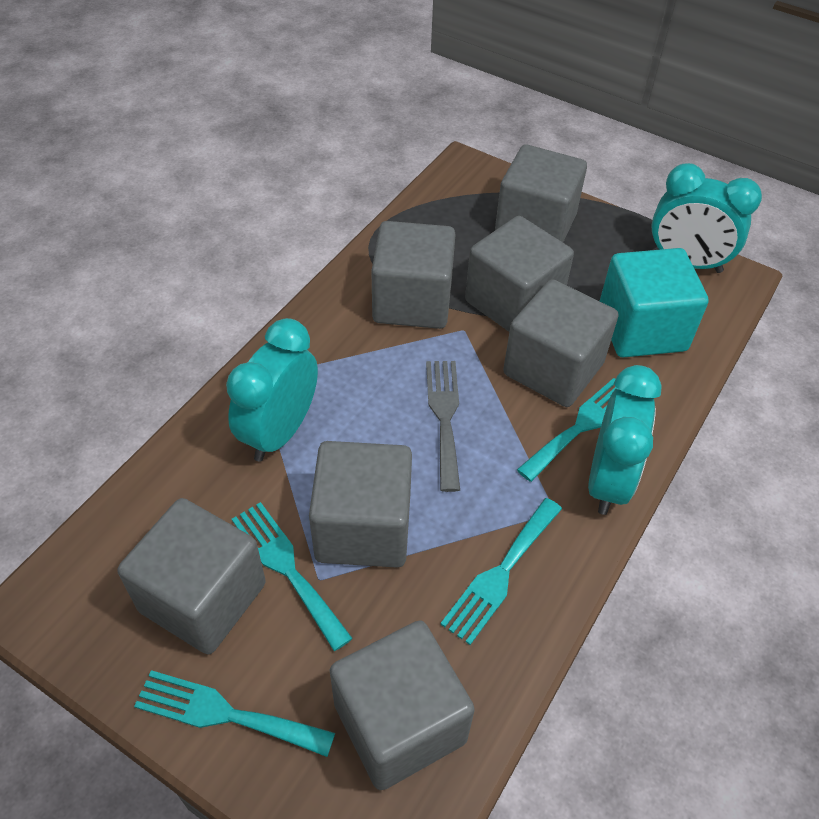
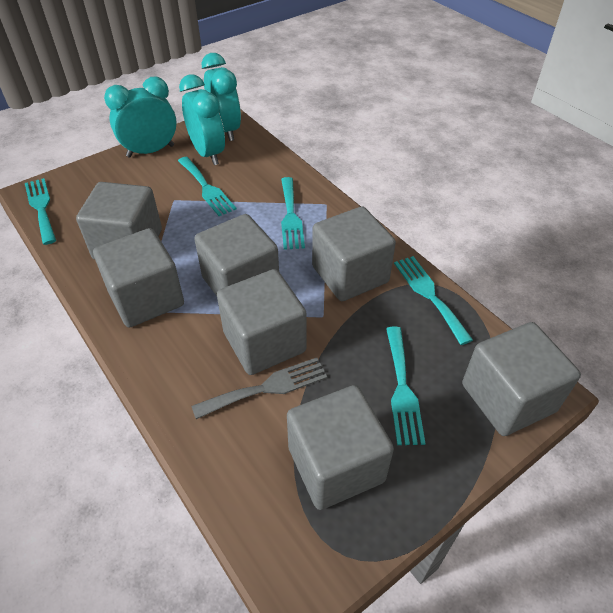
turquoise cube: 1 -> 0
turquoise fork: 4 -> 5

